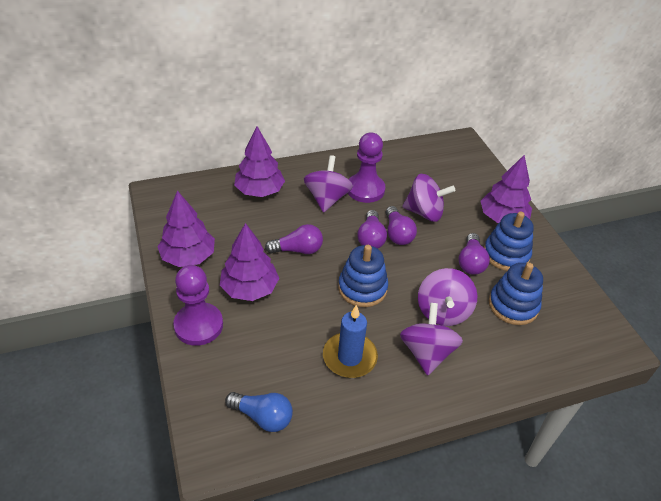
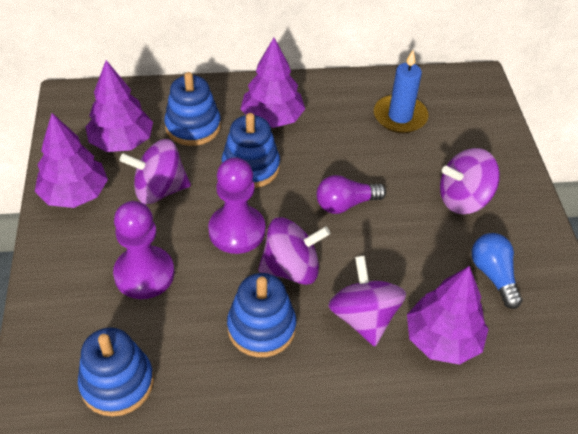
blue stacking toy: 3 -> 4
purple light bulb: 4 -> 1

